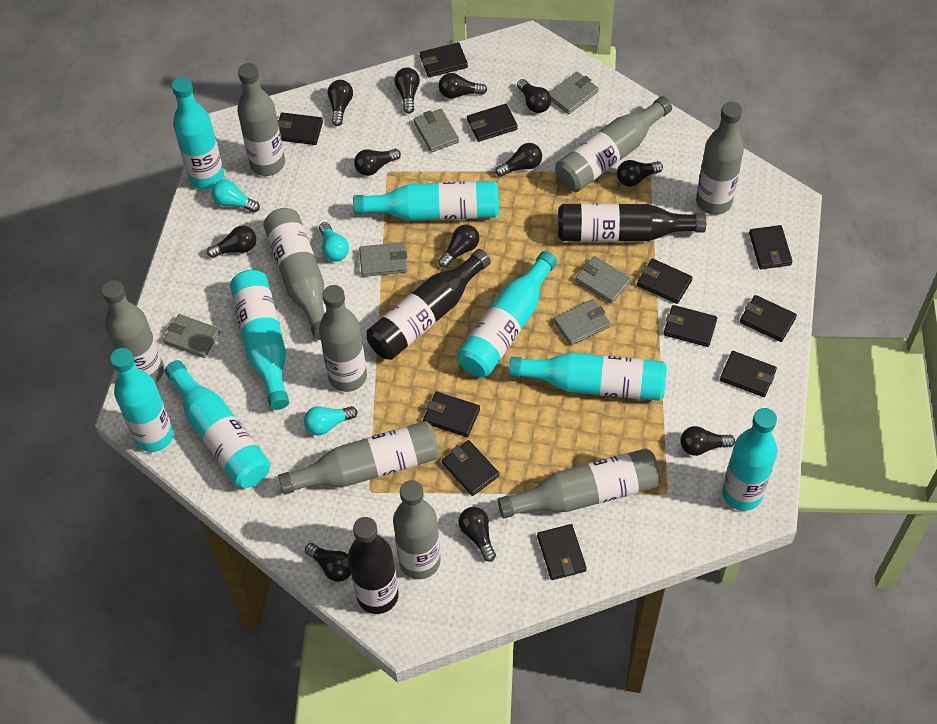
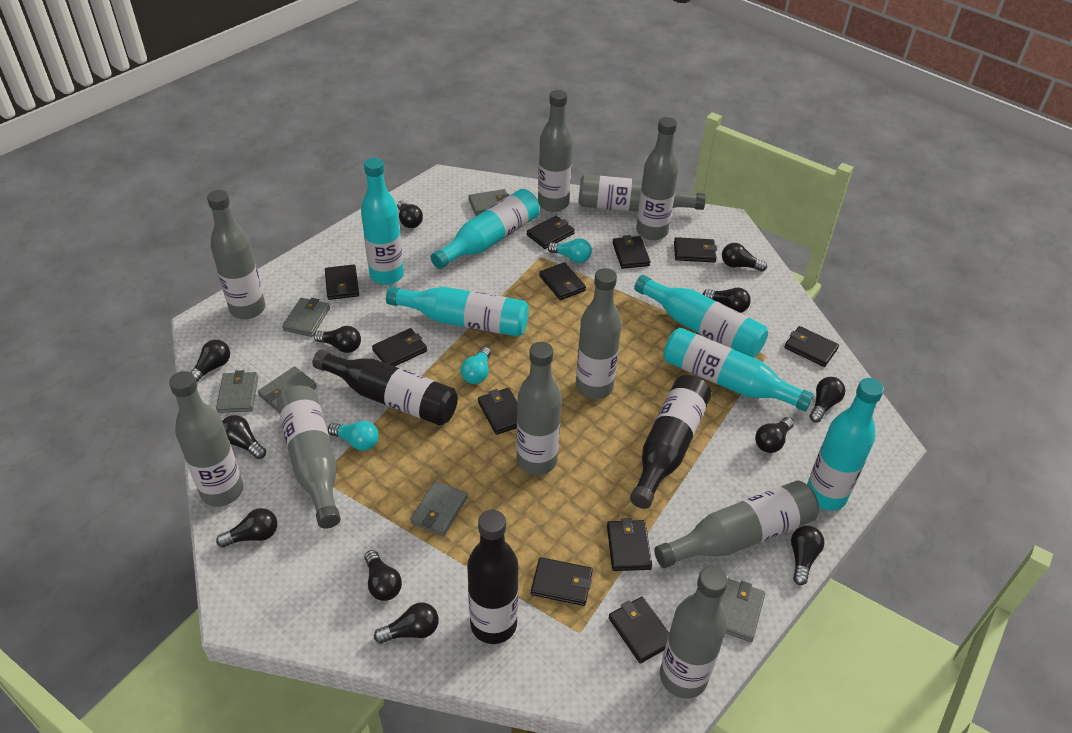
grey bottle: 9 -> 10
turquoise bottle: 8 -> 6

